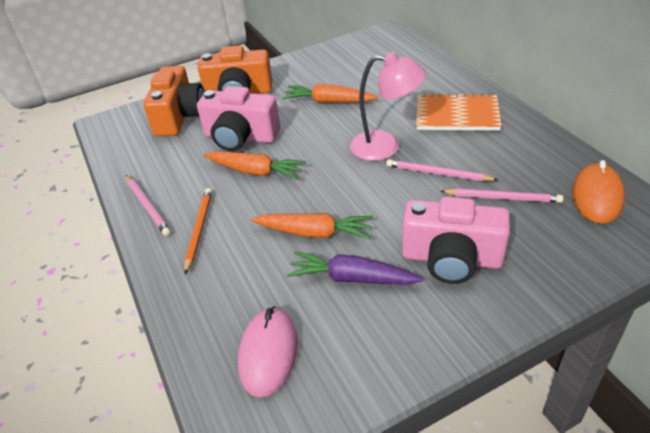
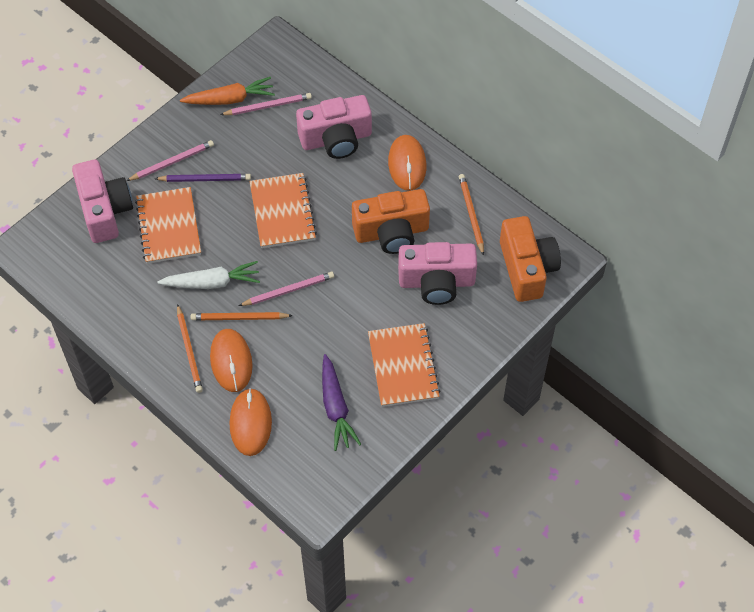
orange carrot: 3 -> 1
orange mouse: 1 -> 3
orange notebook: 1 -> 3
orange pencil: 1 -> 3
pink camera: 2 -> 3
pink lamp: 1 -> 0
pink mouse: 1 -> 0
purple pencil: 0 -> 1
white carrot: 0 -> 1

